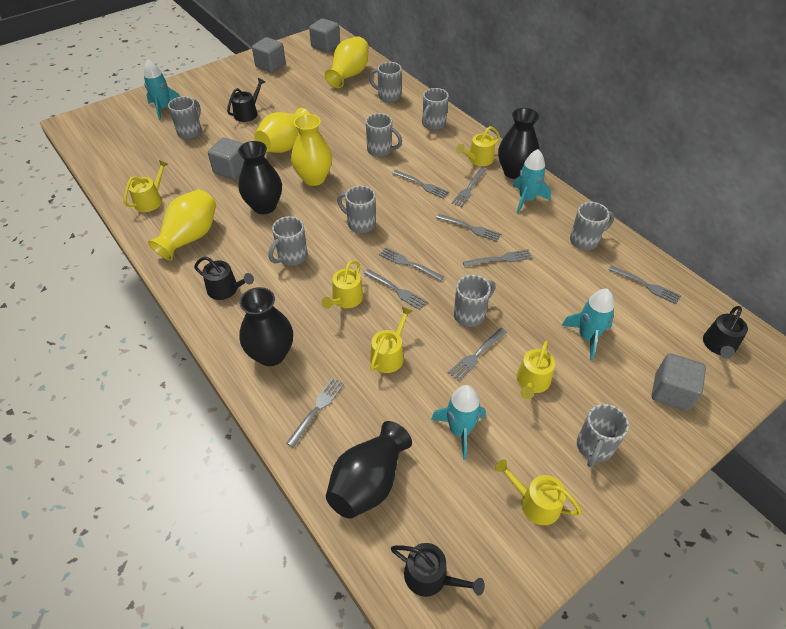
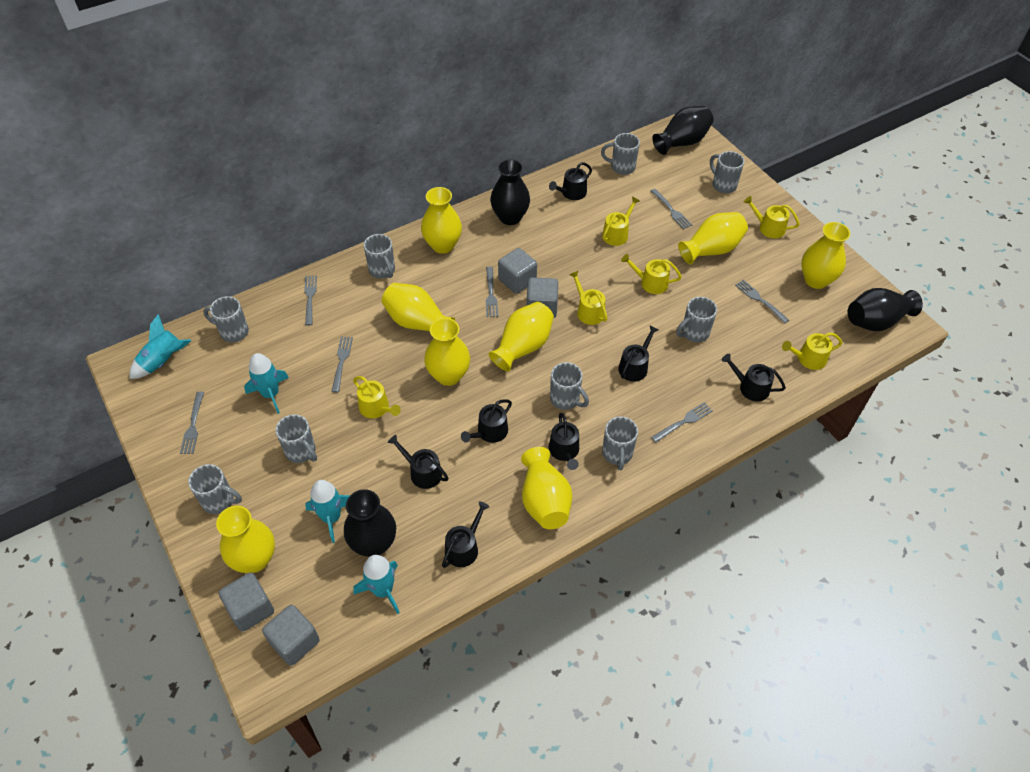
black watering can: 4 -> 7
grey fork: 9 -> 7
yellow vase: 4 -> 8

